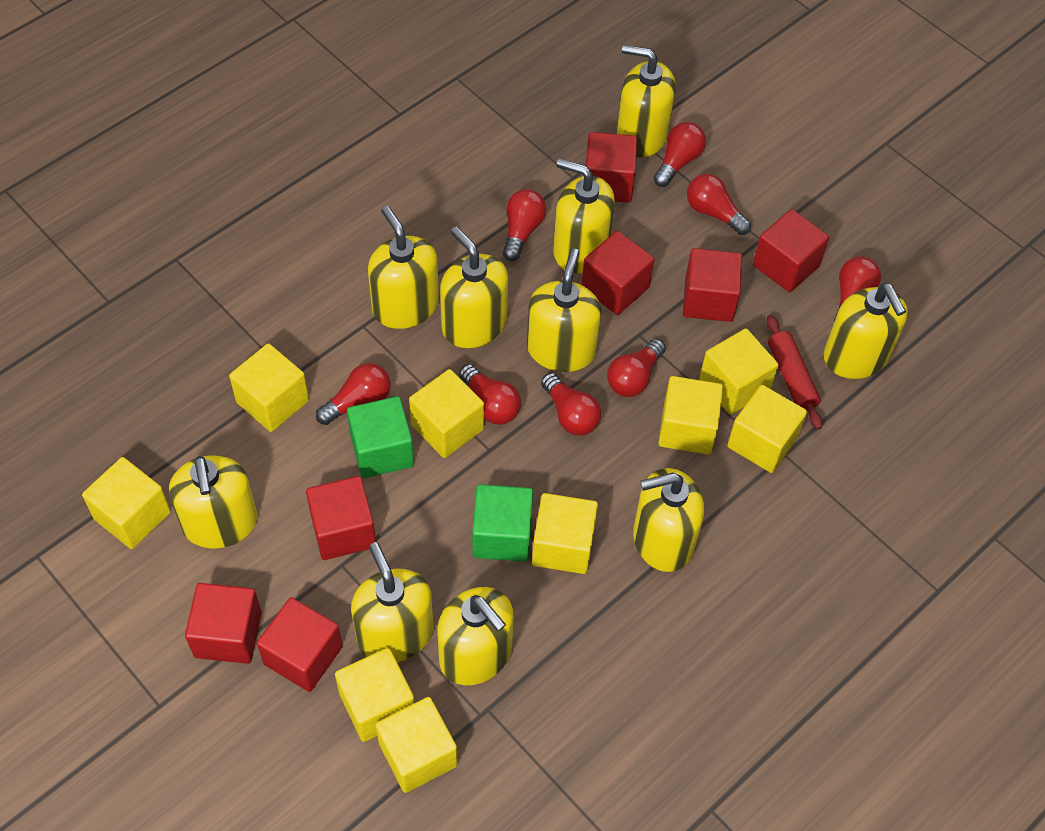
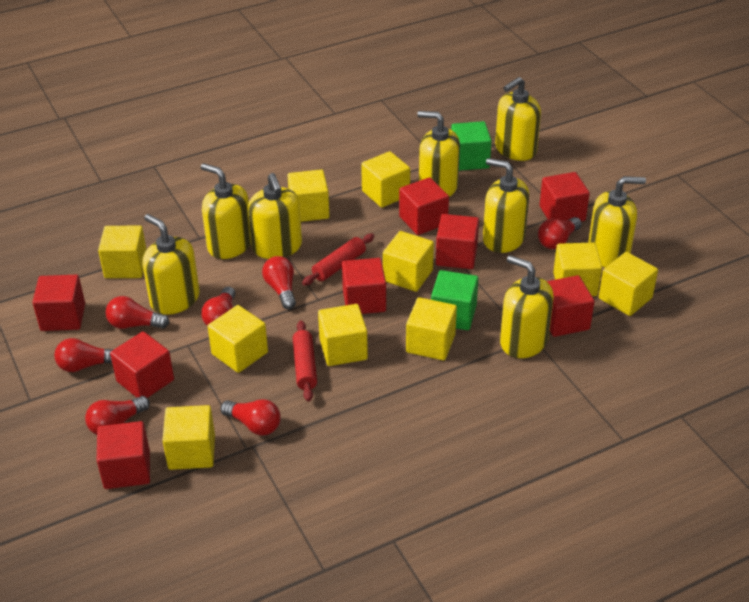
red cube: 7 -> 8
red light bulb: 8 -> 7
red rolling pin: 1 -> 2
yellow cube: 9 -> 10
yellow soap dispenser: 10 -> 8

